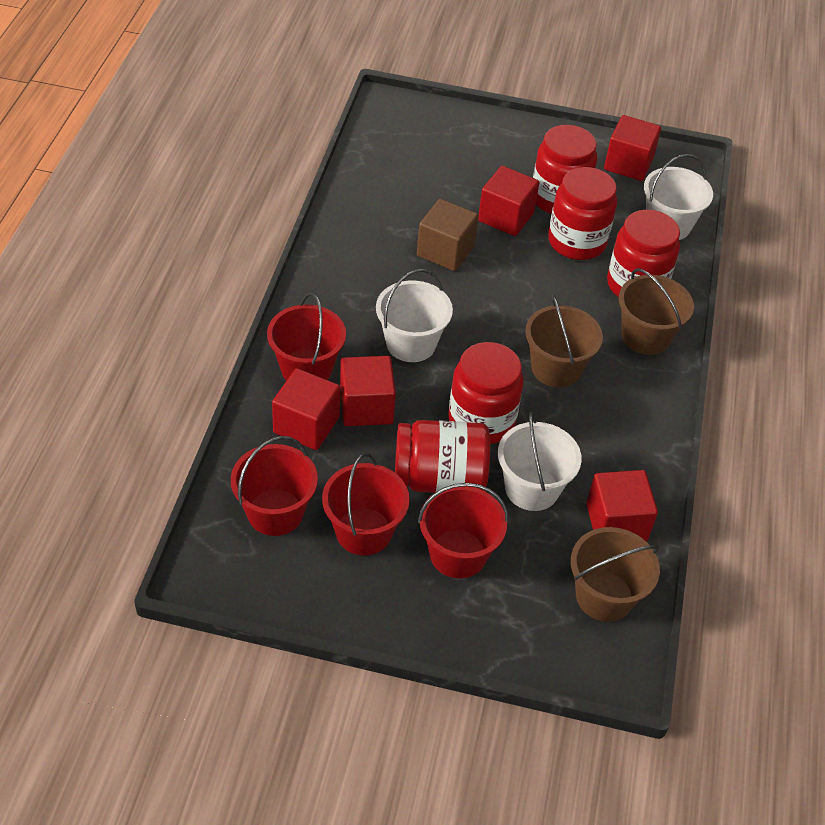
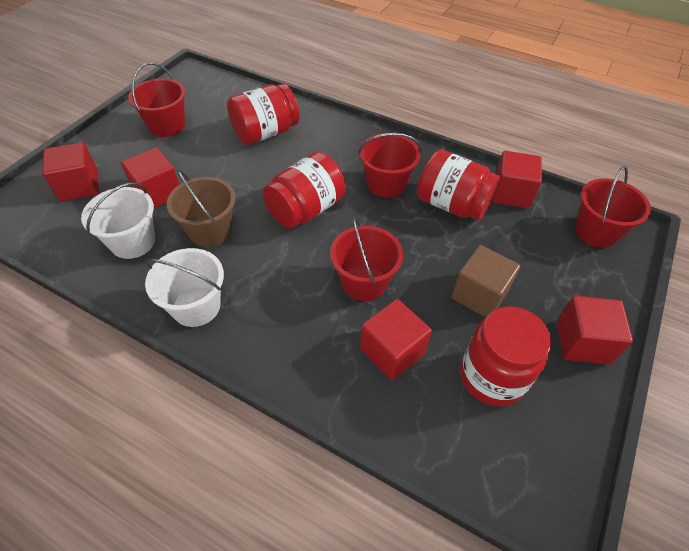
brown bucket: 3 -> 1
red jar: 5 -> 4
white bucket: 3 -> 2

